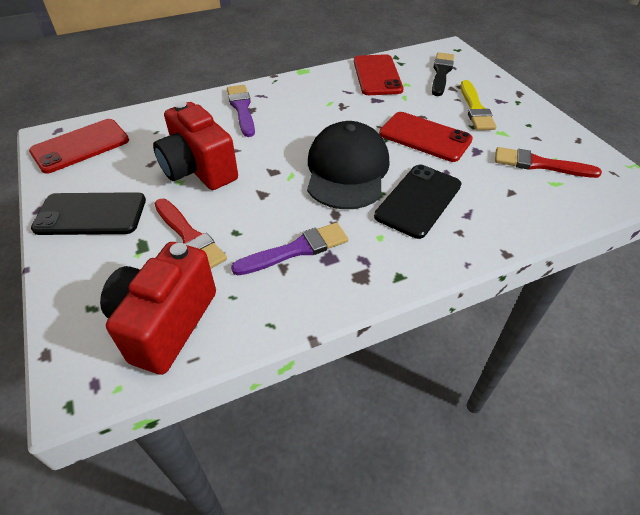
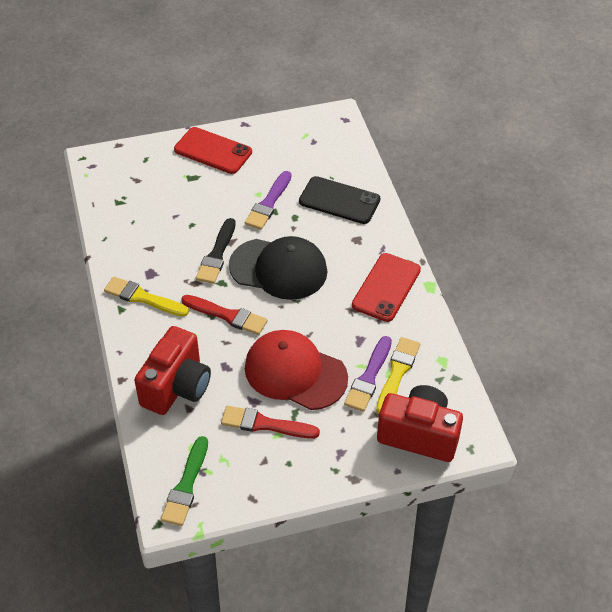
black phone: 2 -> 1
green brush: 0 -> 1
red cap: 0 -> 1
red phone: 3 -> 2
yellow brush: 1 -> 2

